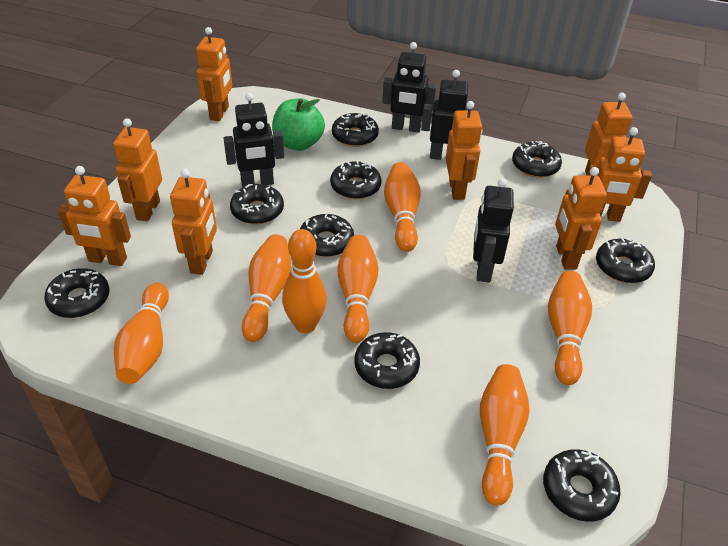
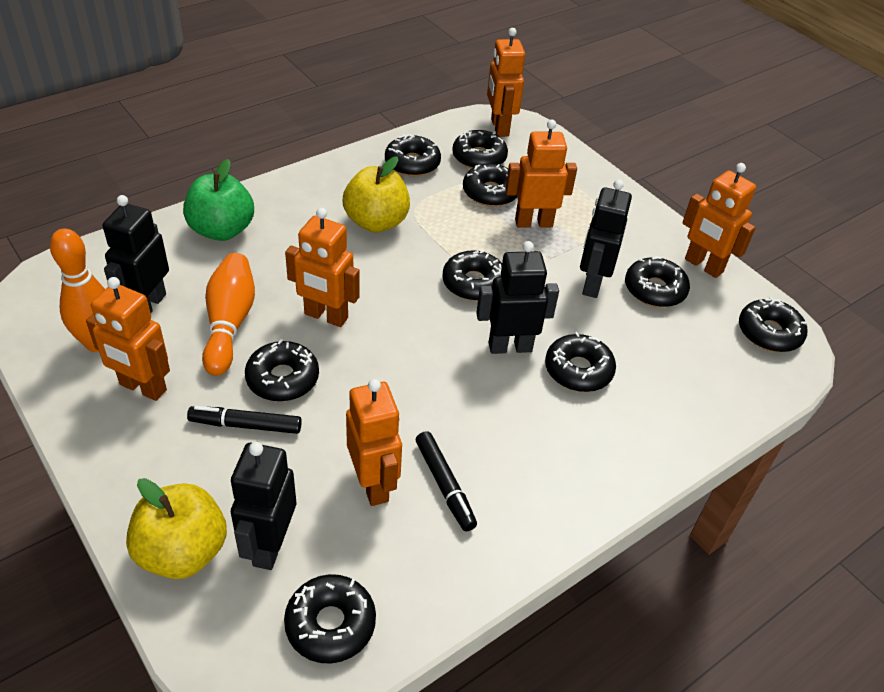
black marker: 0 -> 2
orange bowling pin: 7 -> 2
orange robot: 8 -> 6
yellow apple: 0 -> 2

